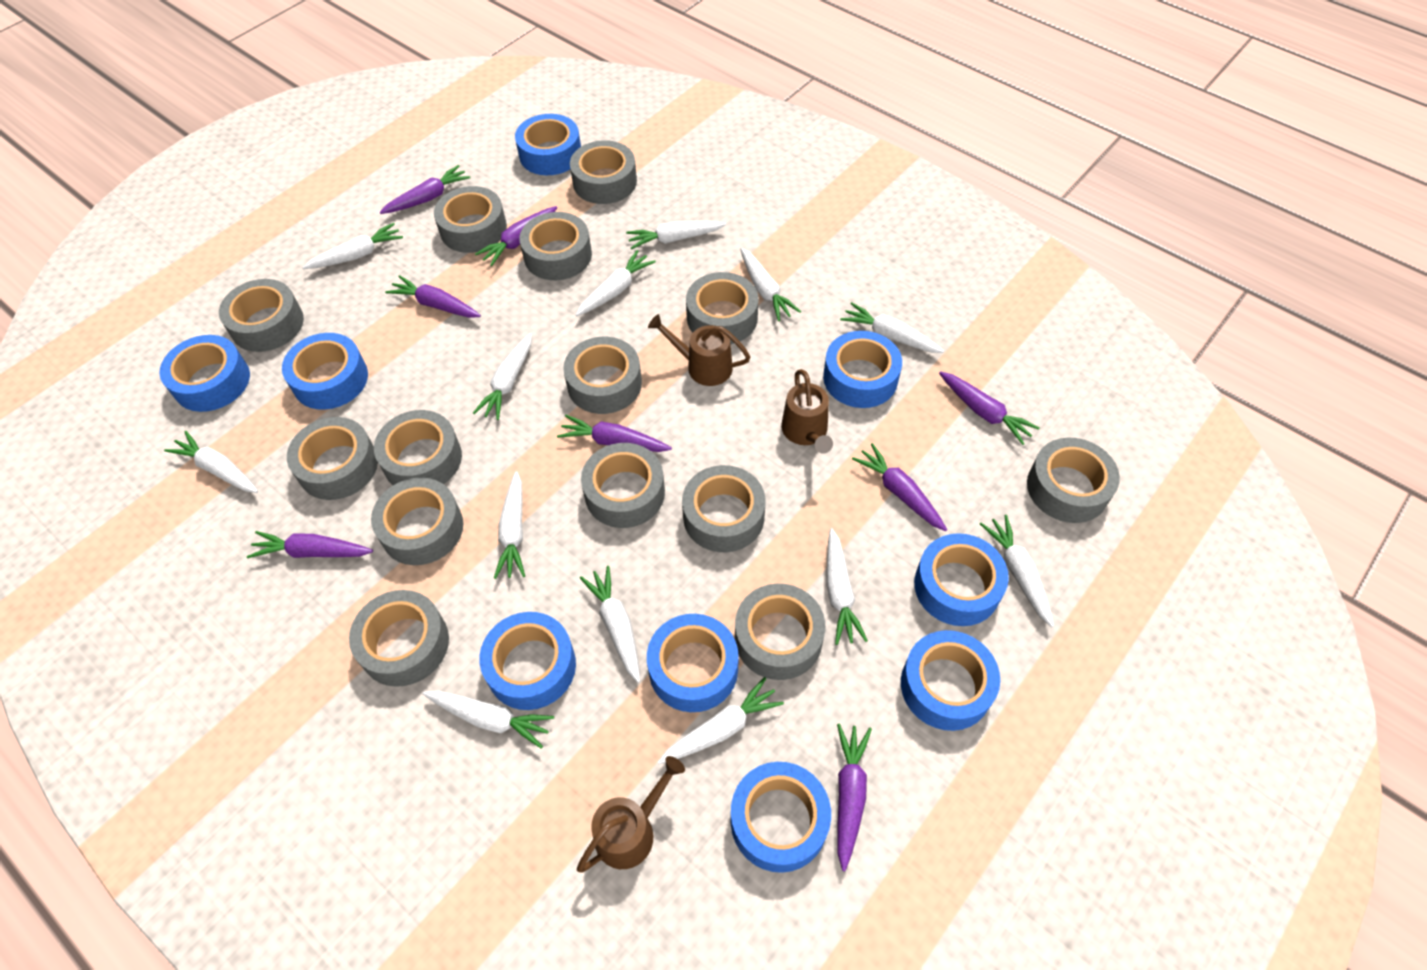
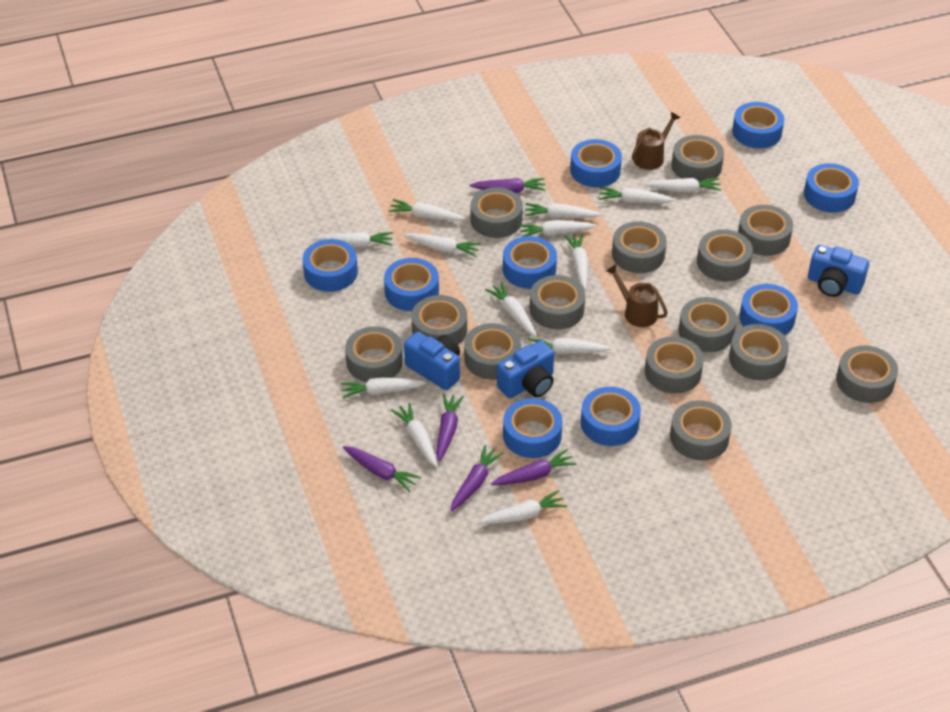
blue camera: 0 -> 3
brown watering can: 3 -> 2
purple carrot: 8 -> 5

